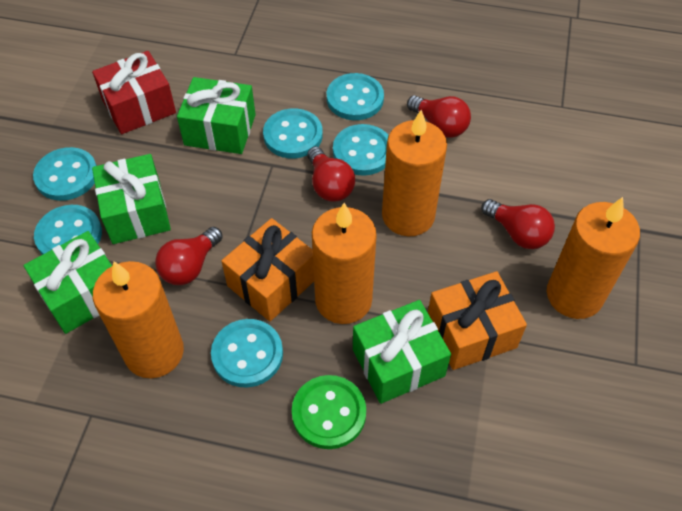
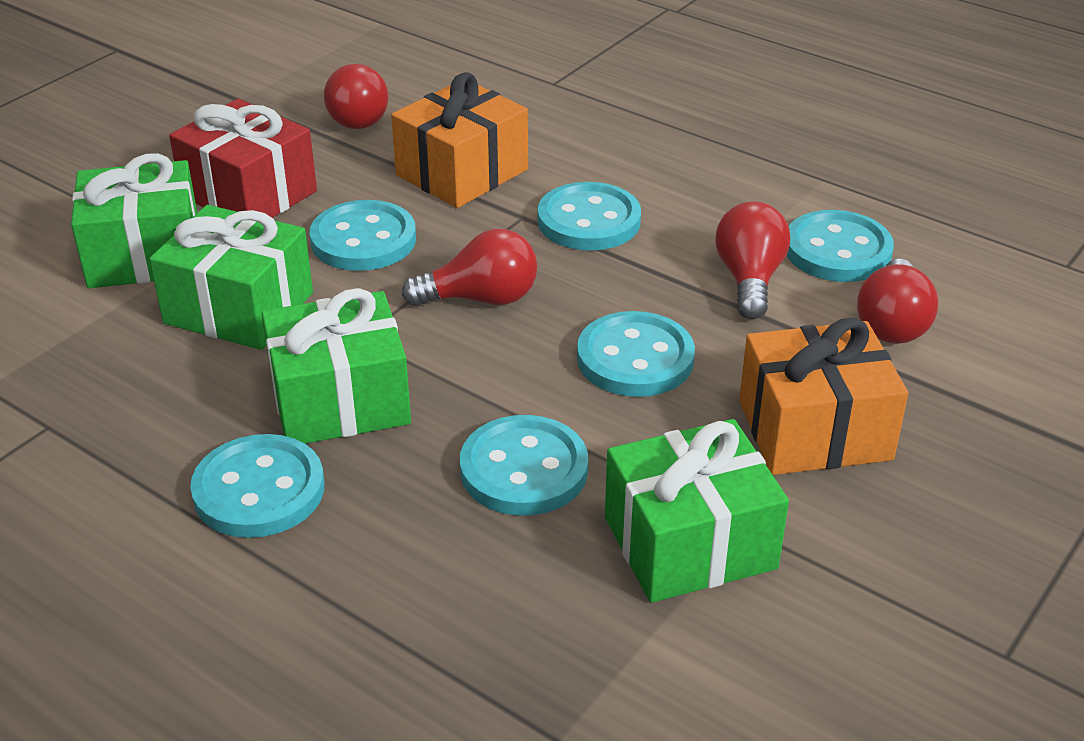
green button: 1 -> 0
orange candle: 4 -> 0

